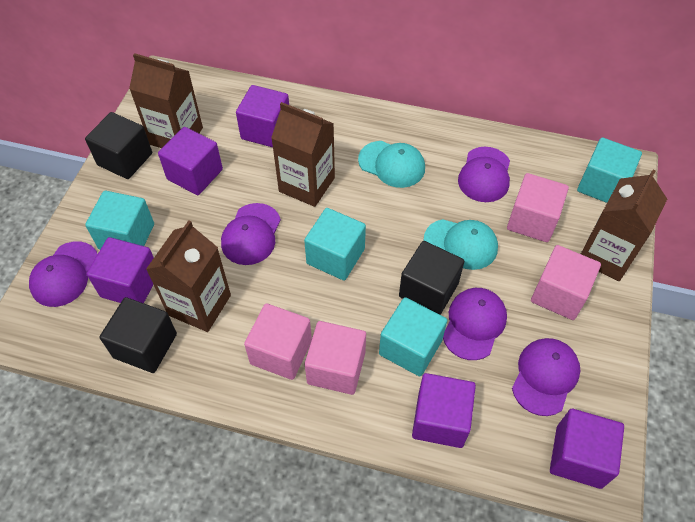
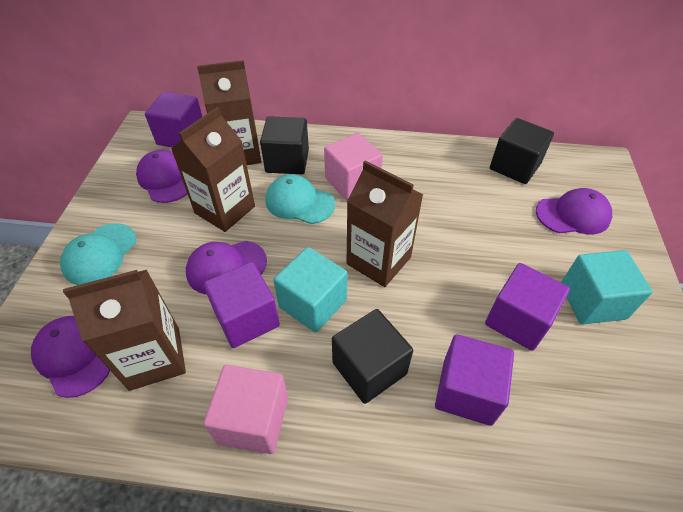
pink cube: 4 -> 2
purple cap: 5 -> 4
purple cube: 5 -> 4
turquoise cube: 4 -> 2

